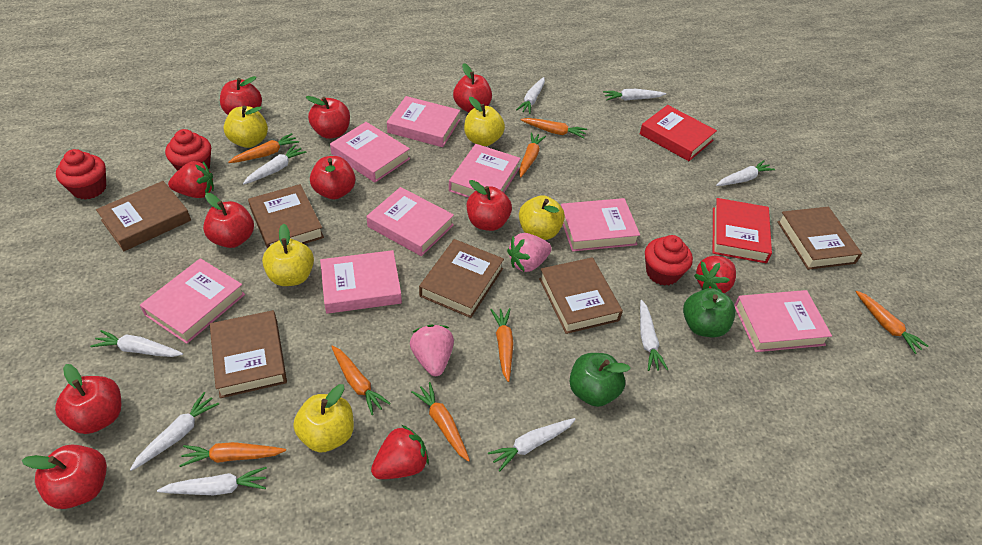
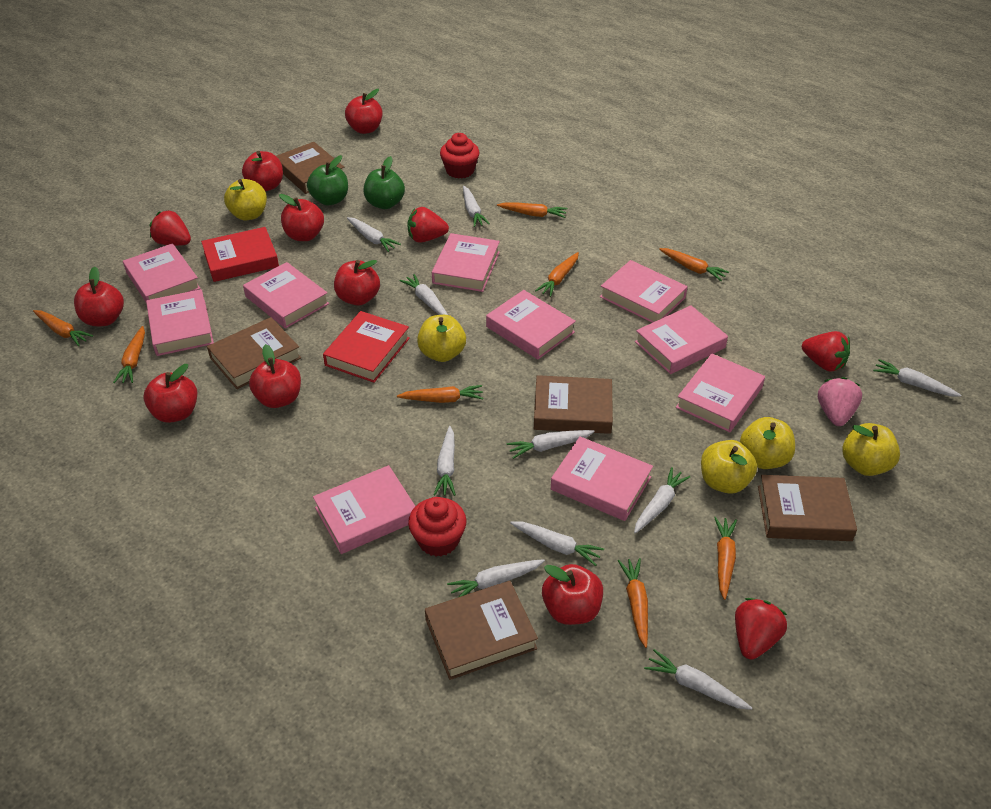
brown book: 6 -> 5
pink book: 8 -> 10
pink strawberry: 2 -> 1
red cupcake: 3 -> 2
red strawberry: 3 -> 4
white carrot: 9 -> 10

